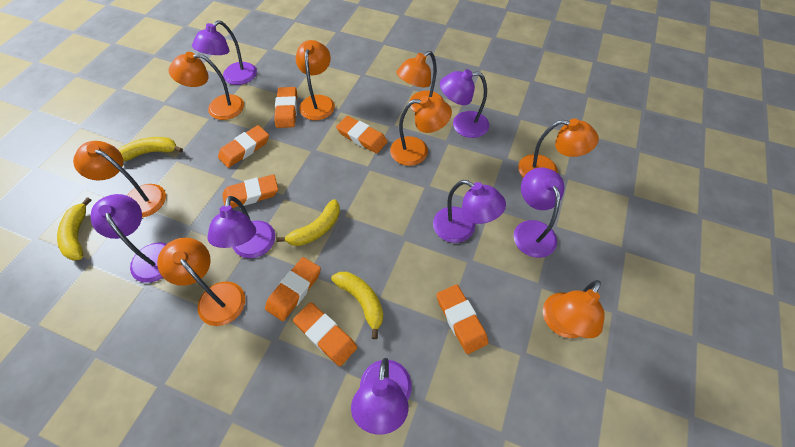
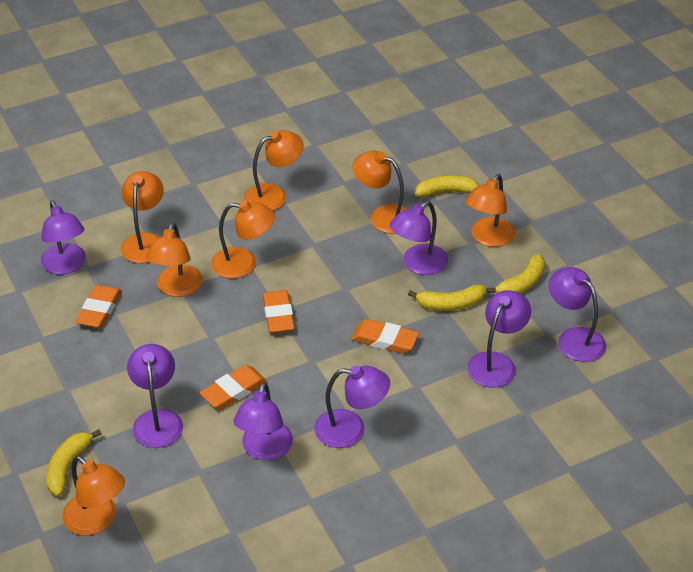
orange eraser: 7 -> 4
orange lamp: 8 -> 7

